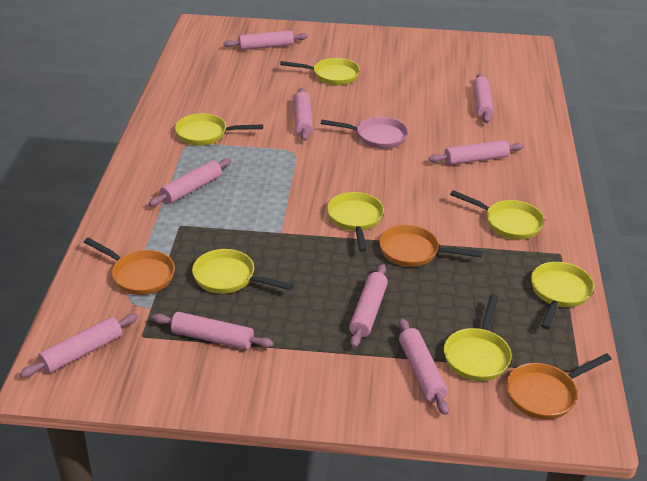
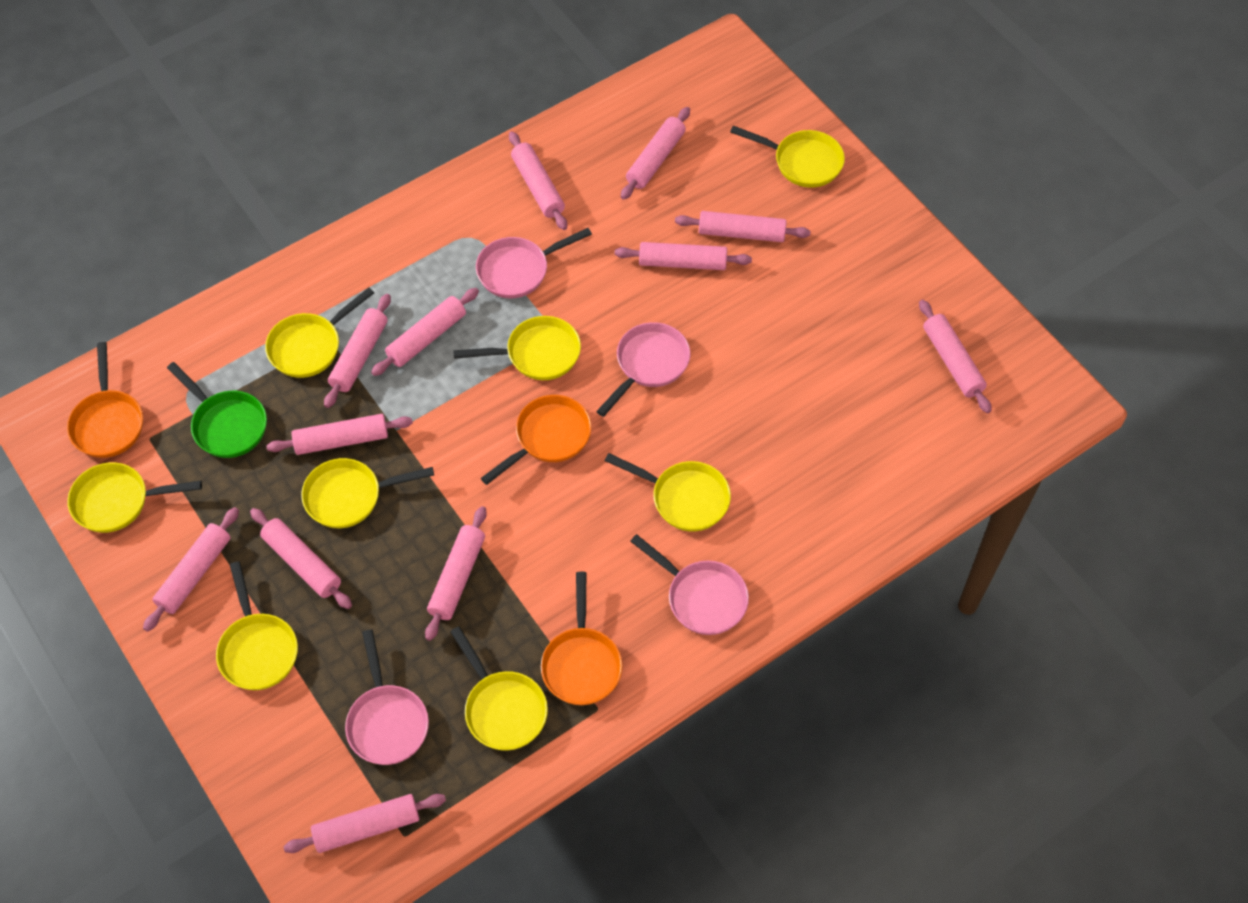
green pan: 0 -> 1
pink pan: 1 -> 4
pink rolling pin: 9 -> 12
yellow pan: 7 -> 8

